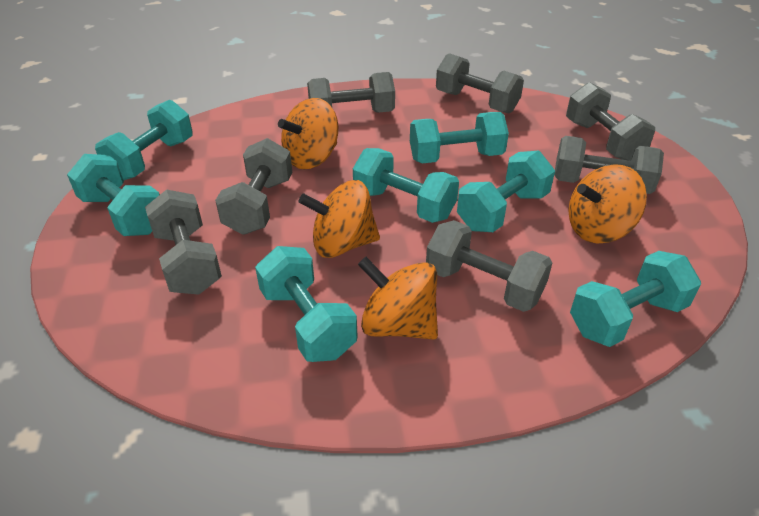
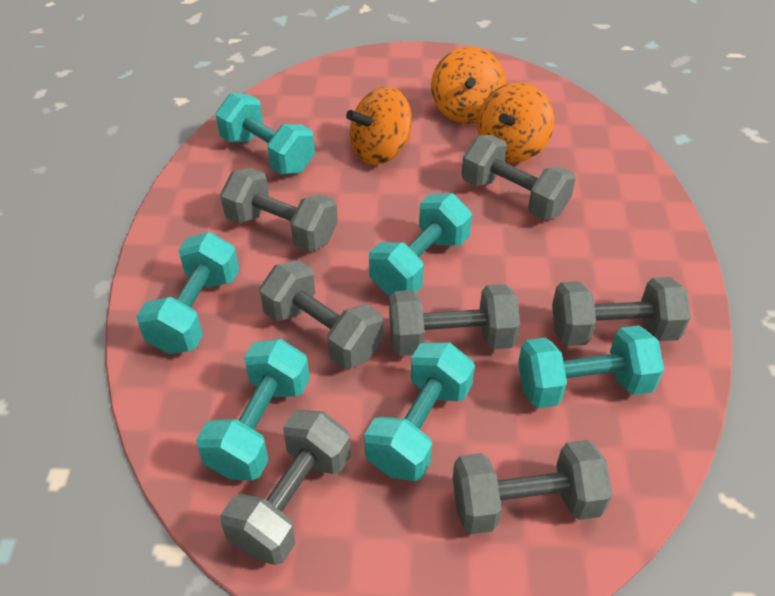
orange spinning top: 4 -> 3
turquoise dumbbell: 7 -> 6

